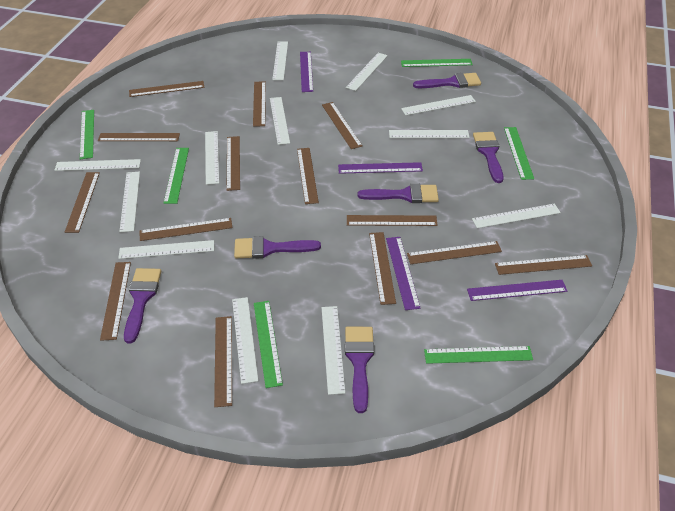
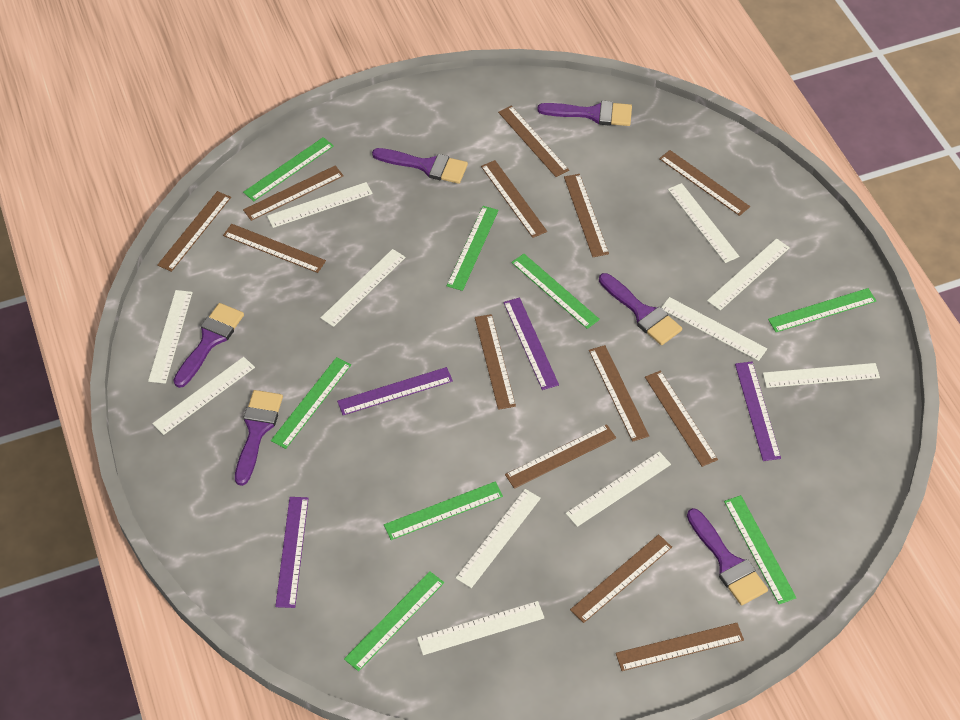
brown ruler: 14 -> 13
green ruler: 6 -> 8
white ruler: 12 -> 11

